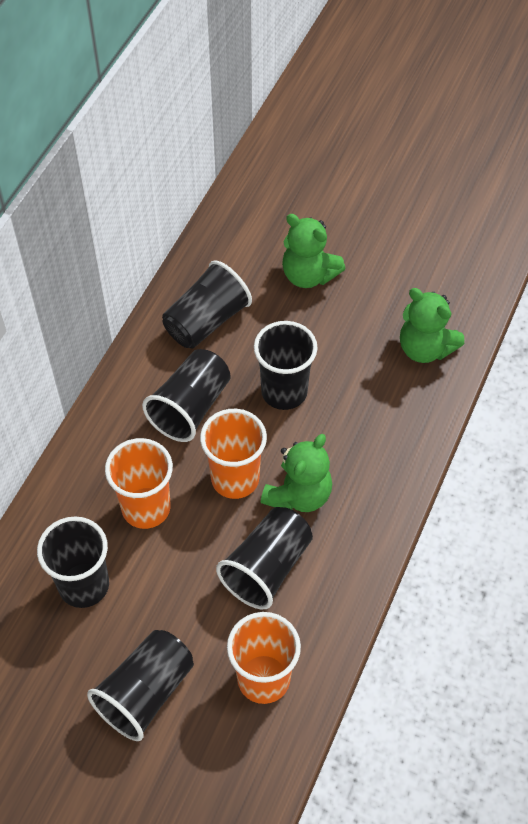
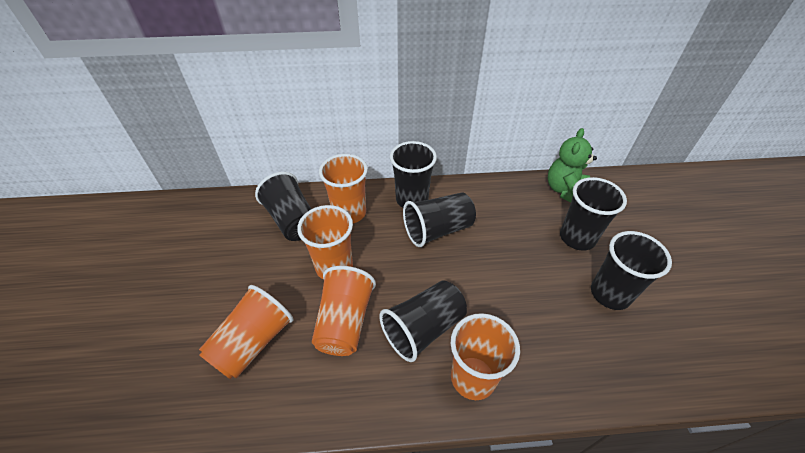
green teddy bear: 3 -> 1
orange cup: 3 -> 5

